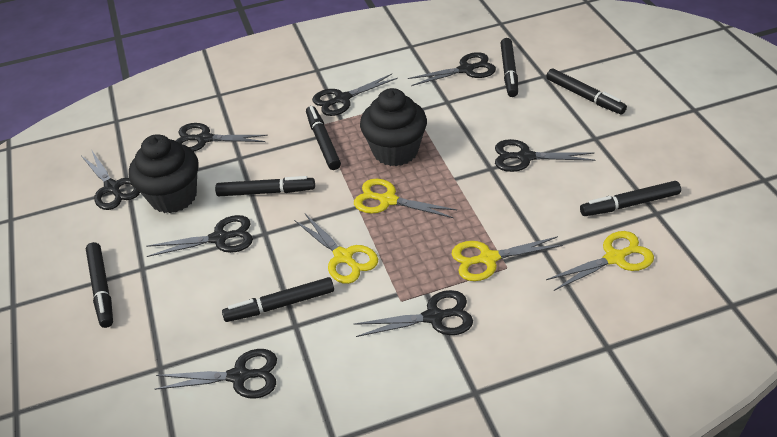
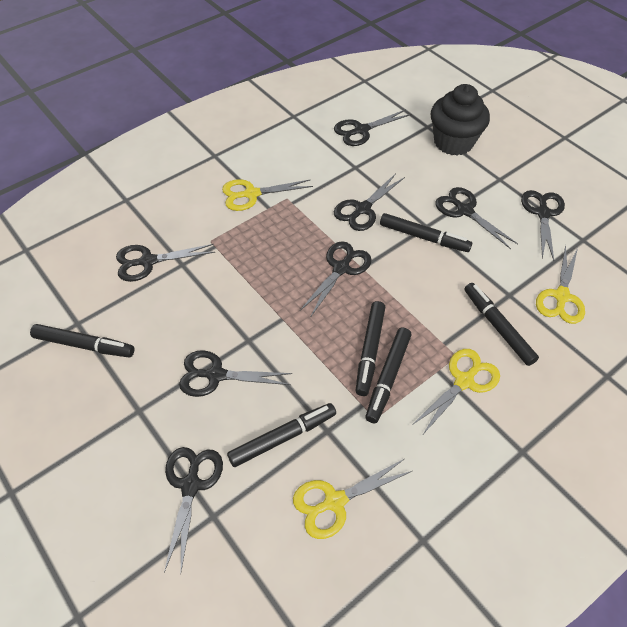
black cupcake: 2 -> 1
black marker: 7 -> 6

